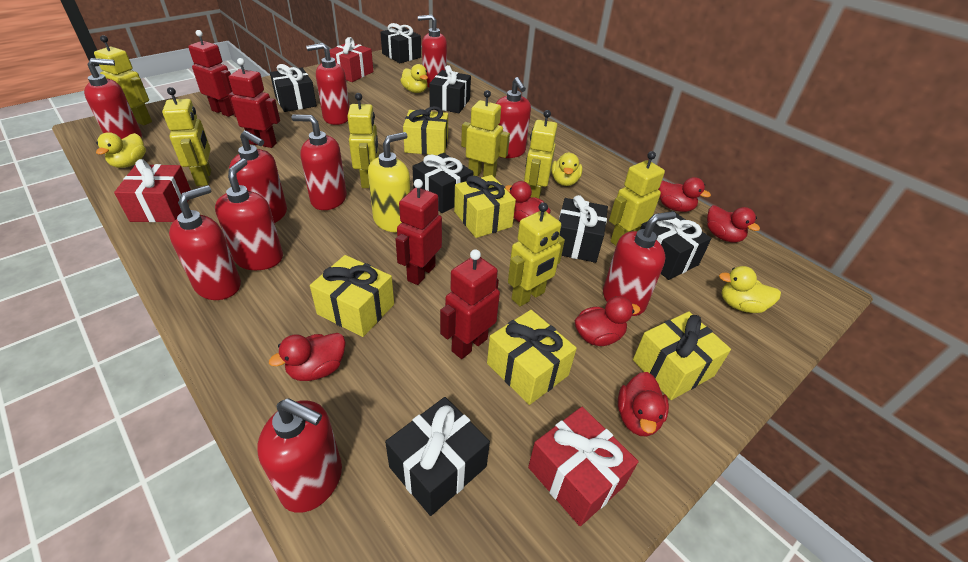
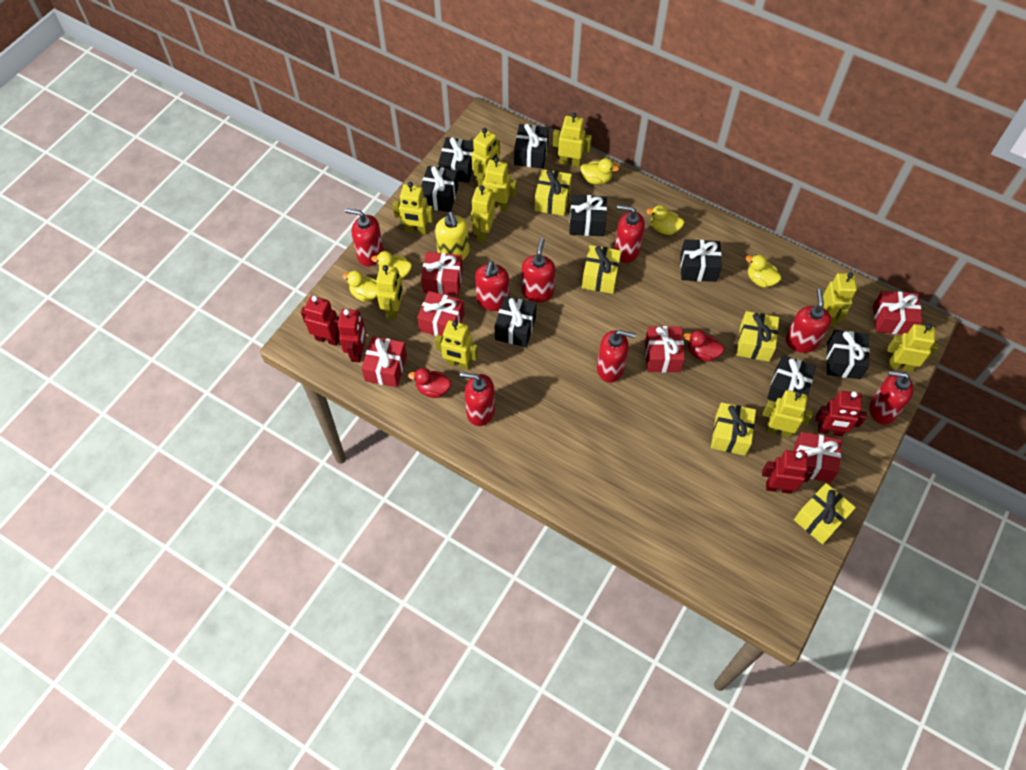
black gift: 7 -> 8
red duck: 6 -> 2
red gift: 3 -> 6
red soap dispenser: 10 -> 8
yellow duck: 4 -> 5
yellow robot: 7 -> 10

